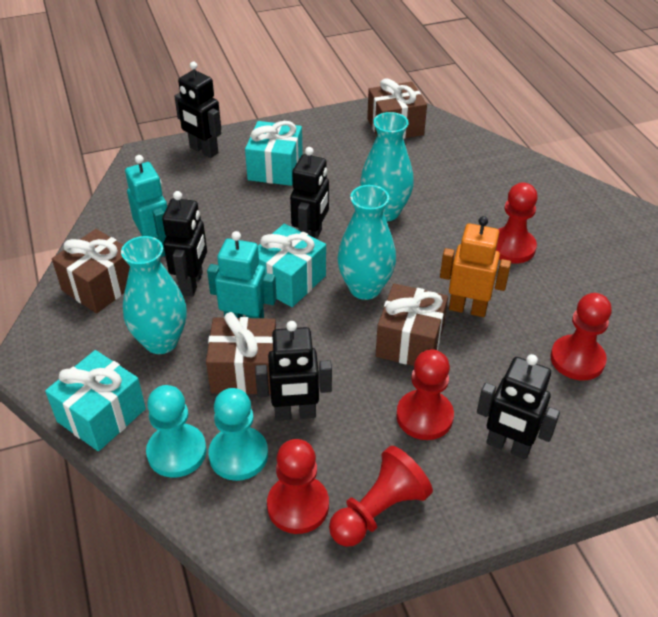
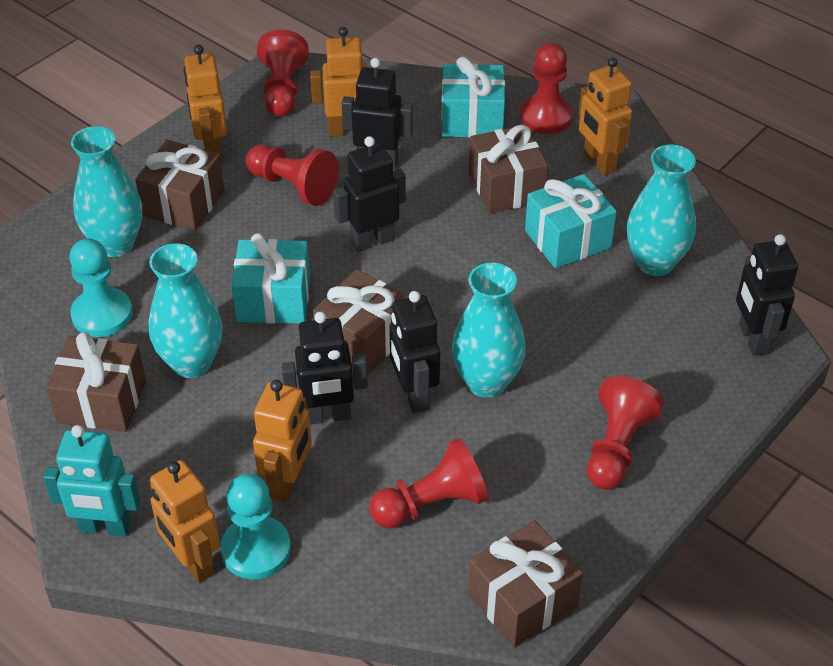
brown gift: 4 -> 5
orange robot: 1 -> 5
turquoise robot: 2 -> 1
turquoise vase: 3 -> 4

